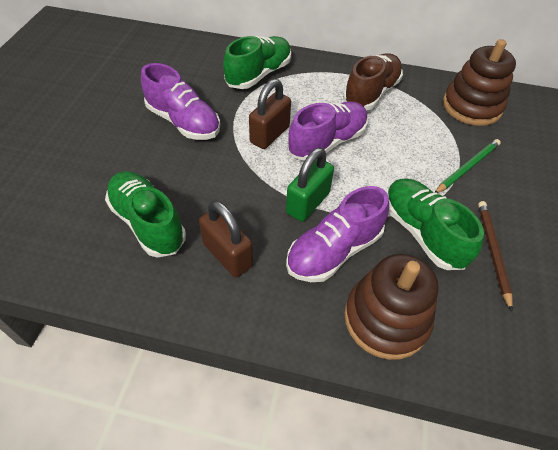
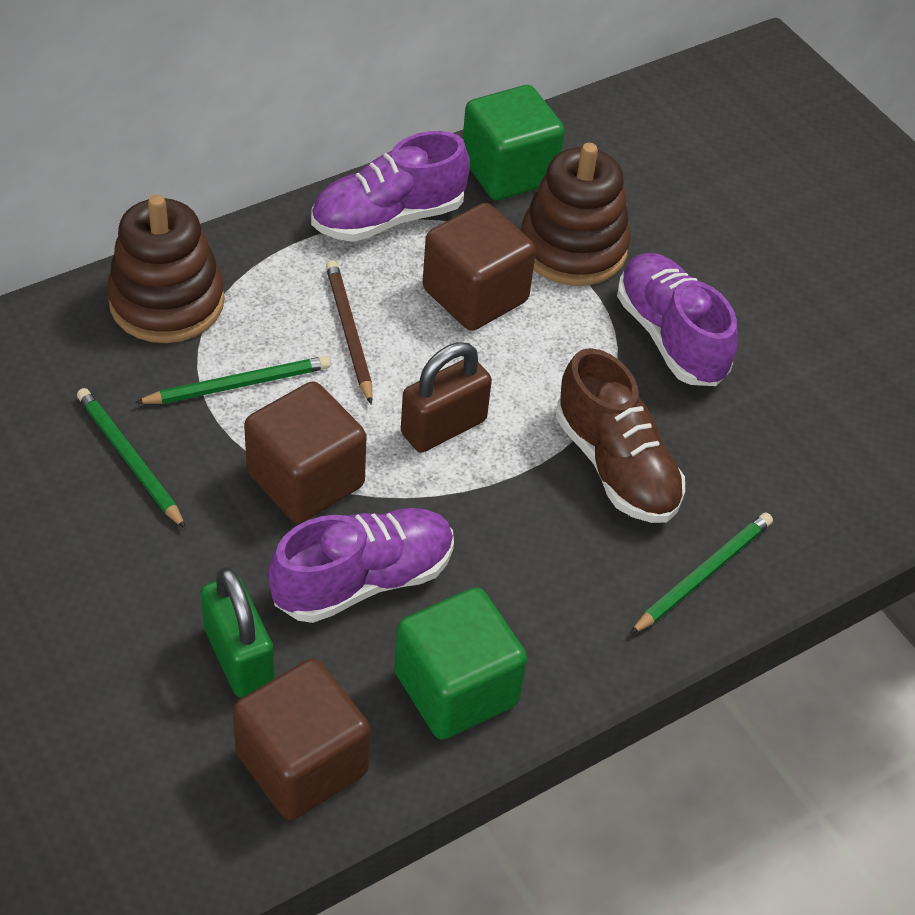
brown cube: 0 -> 3
brown padlock: 2 -> 1
green cube: 0 -> 2
green pencil: 1 -> 3
green shoe: 3 -> 0

